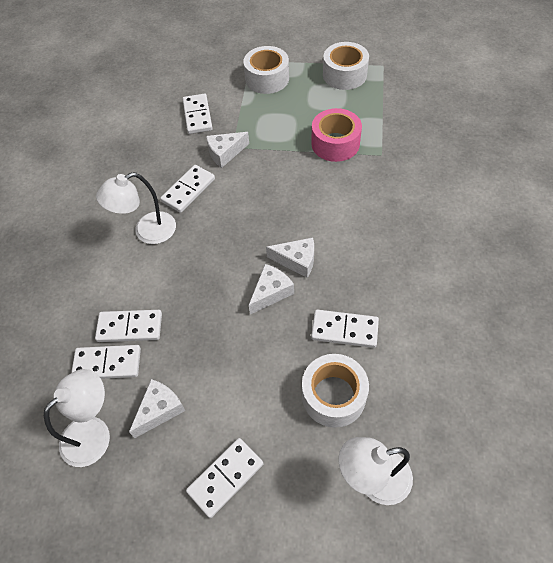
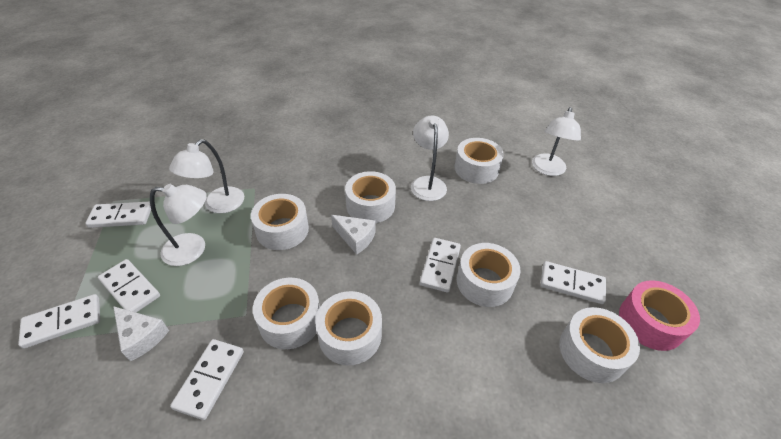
white cheese: 4 -> 2
white lamp: 3 -> 4
white tape: 3 -> 7

